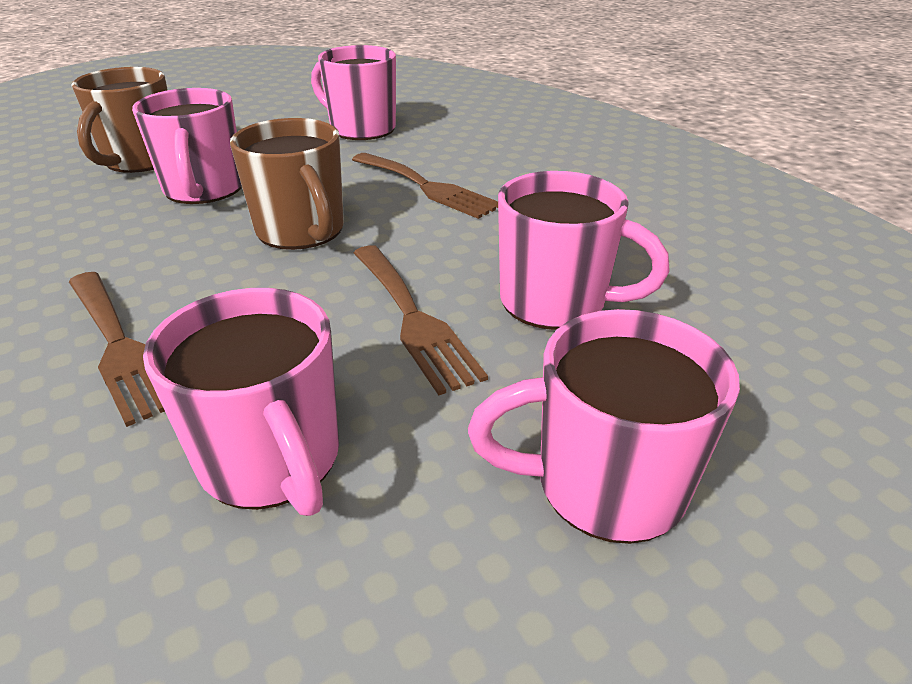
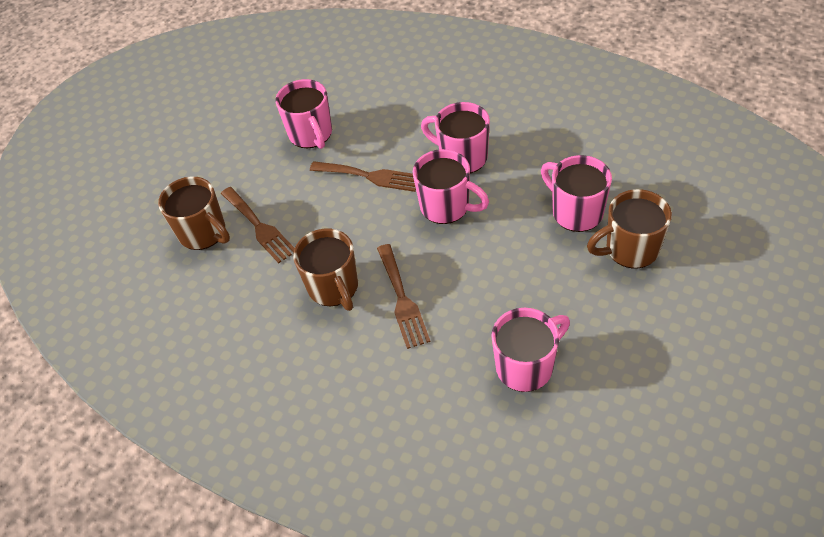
brown mug: 2 -> 3

